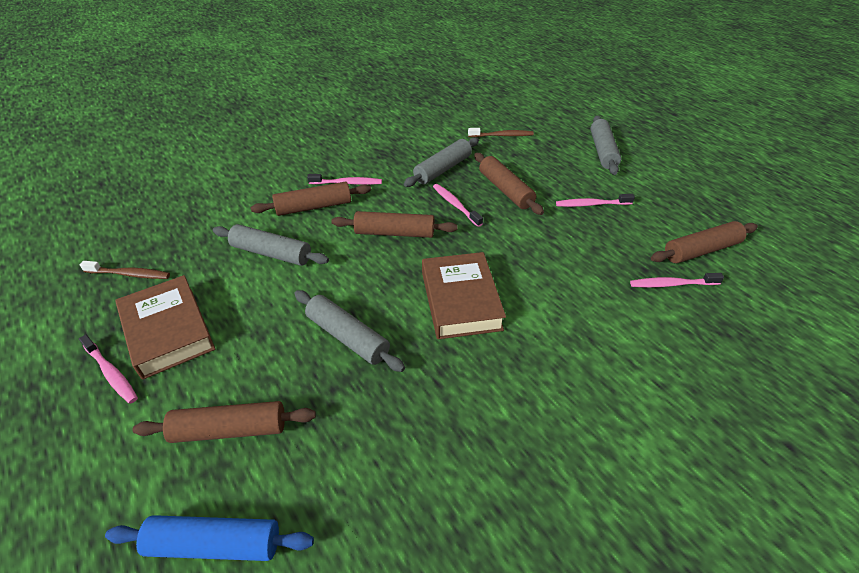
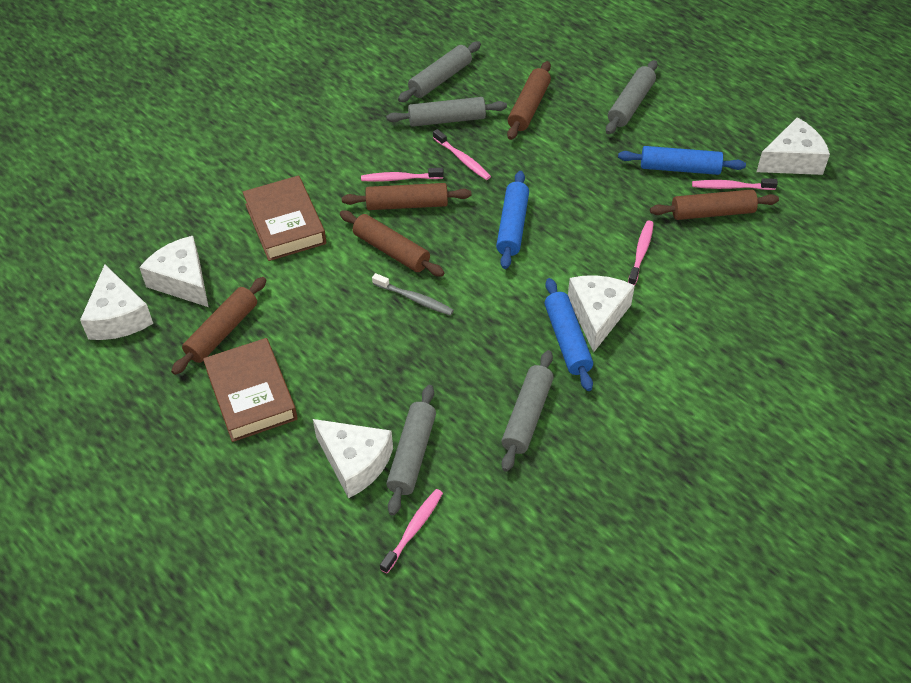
blue rolling pin: 1 -> 3
brown toothbrush: 2 -> 0
grey rolling pin: 4 -> 5
grey toothbrush: 0 -> 1
white cheese: 0 -> 5

